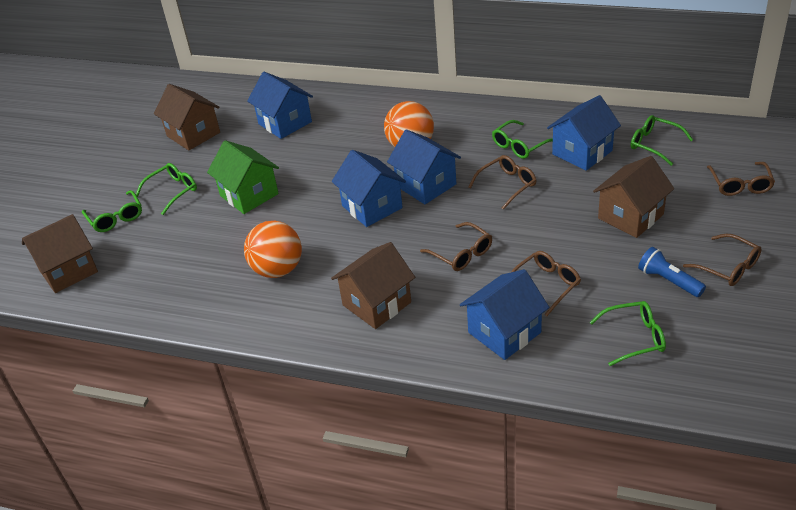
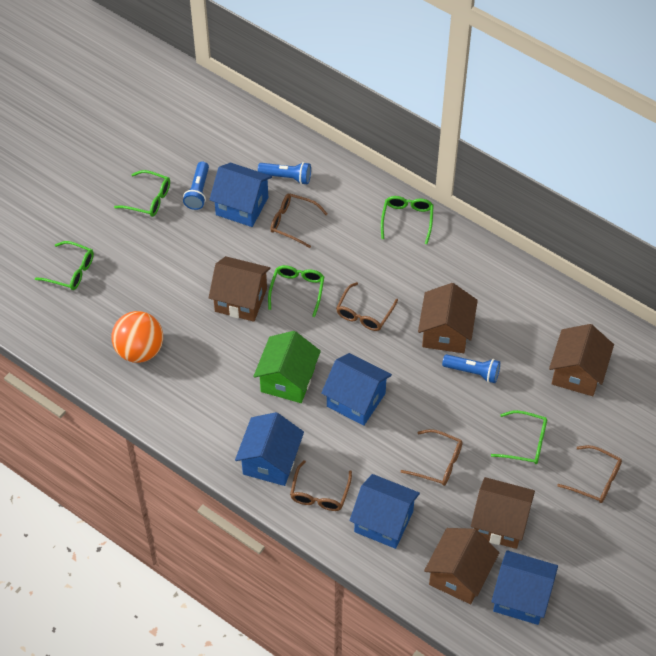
blue flashlight: 1 -> 3
brown house: 4 -> 5
orange ball: 2 -> 1

